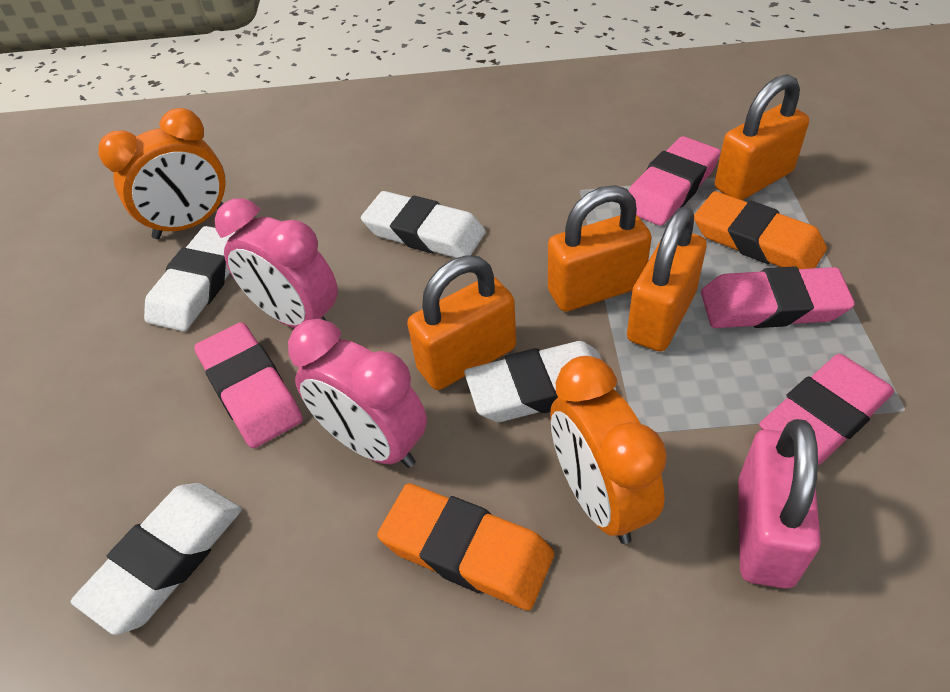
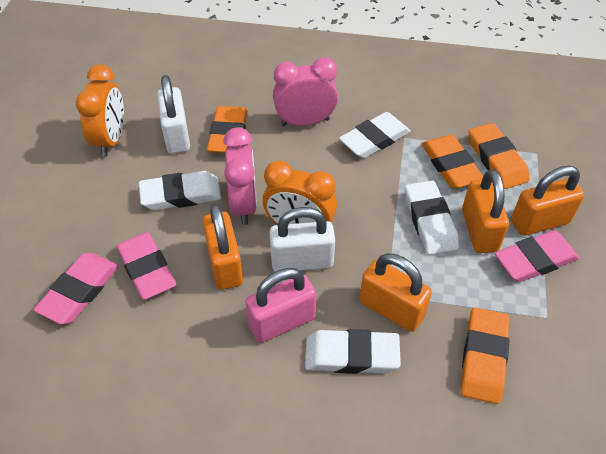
orange eraser: 2 -> 4
pink eraser: 4 -> 3
white padlock: 0 -> 2

